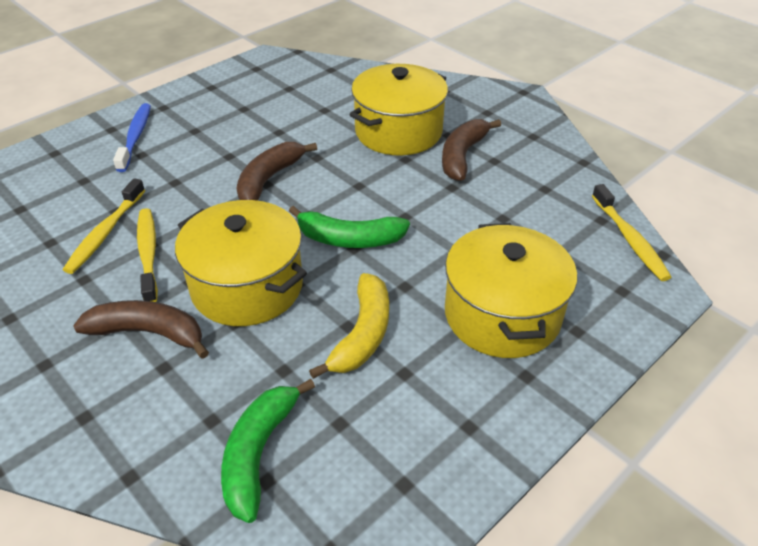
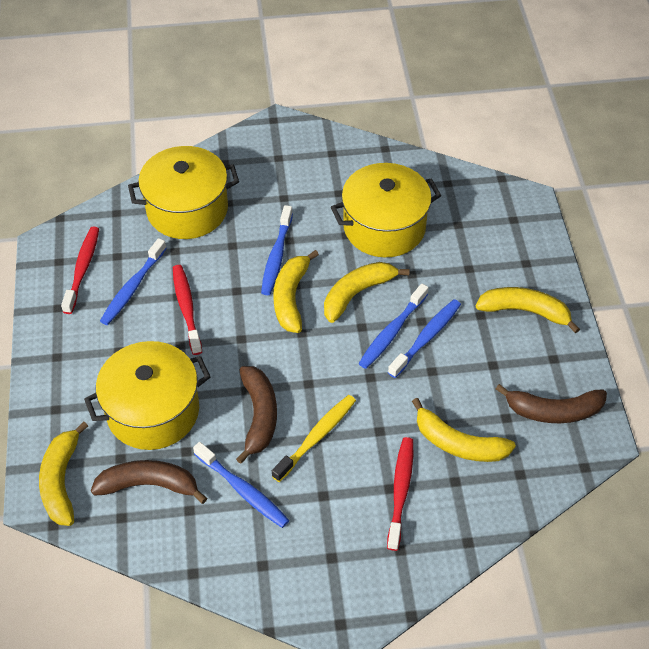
blue toothbrush: 1 -> 5
green banana: 2 -> 0
red toothbrush: 0 -> 3
yellow banana: 1 -> 5
yellow toothbrush: 3 -> 1

